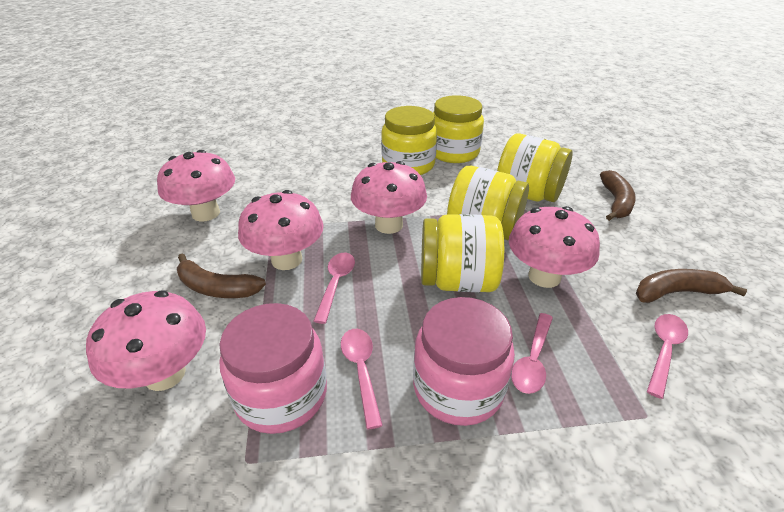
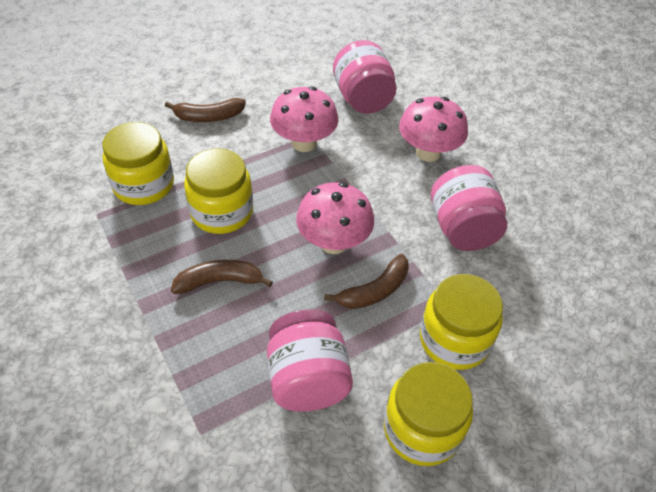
pink jar: 2 -> 3
pink mushroom: 5 -> 3
pink spoon: 4 -> 0
yellow jar: 5 -> 4

